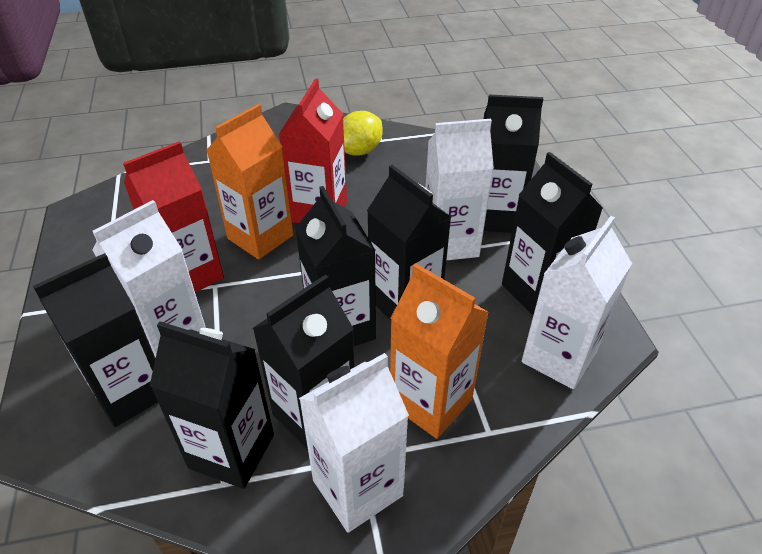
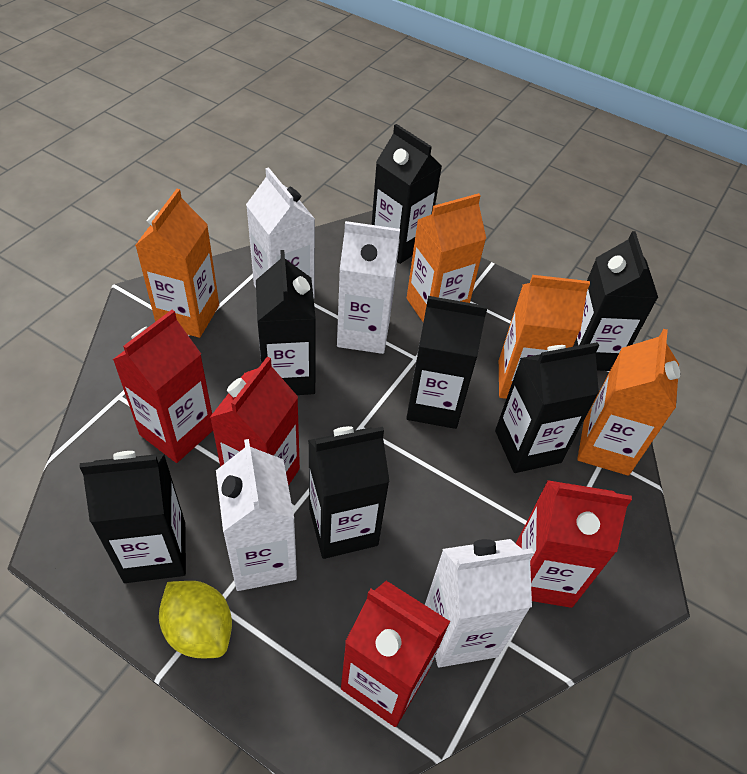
orange carton: 2 -> 4
red carton: 2 -> 4

